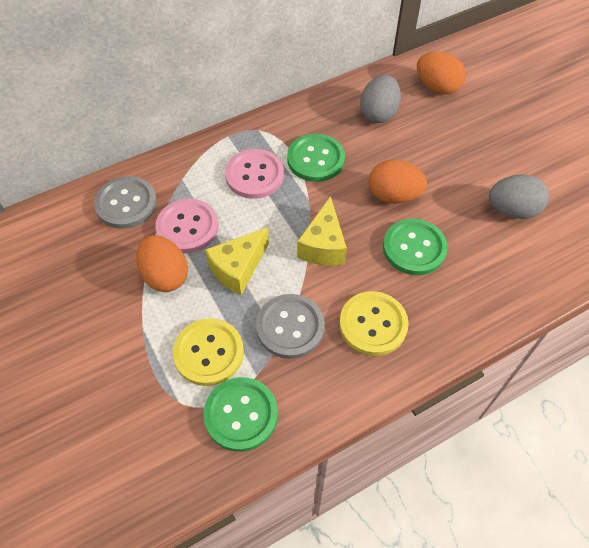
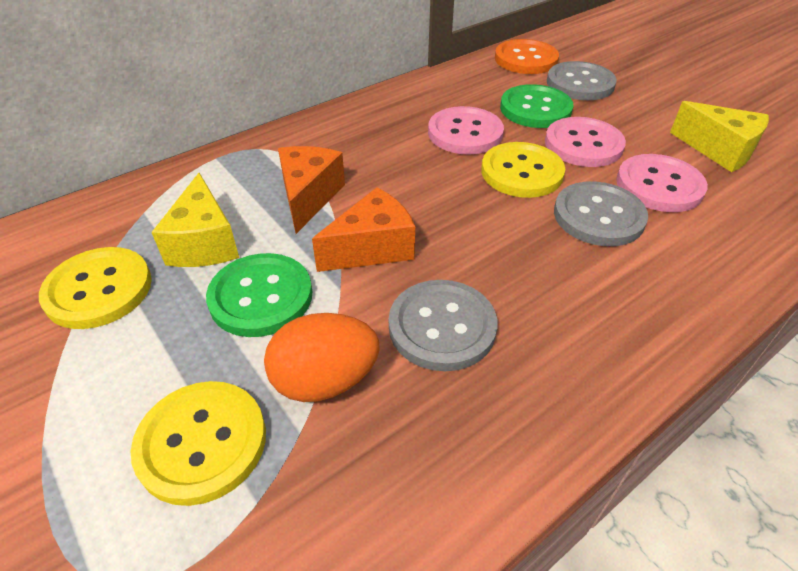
green button: 3 -> 2
grey button: 2 -> 3
grey egg: 2 -> 0
orange button: 0 -> 1
orange cheese: 0 -> 2
orange egg: 3 -> 1
pink button: 2 -> 3
yellow button: 2 -> 3

